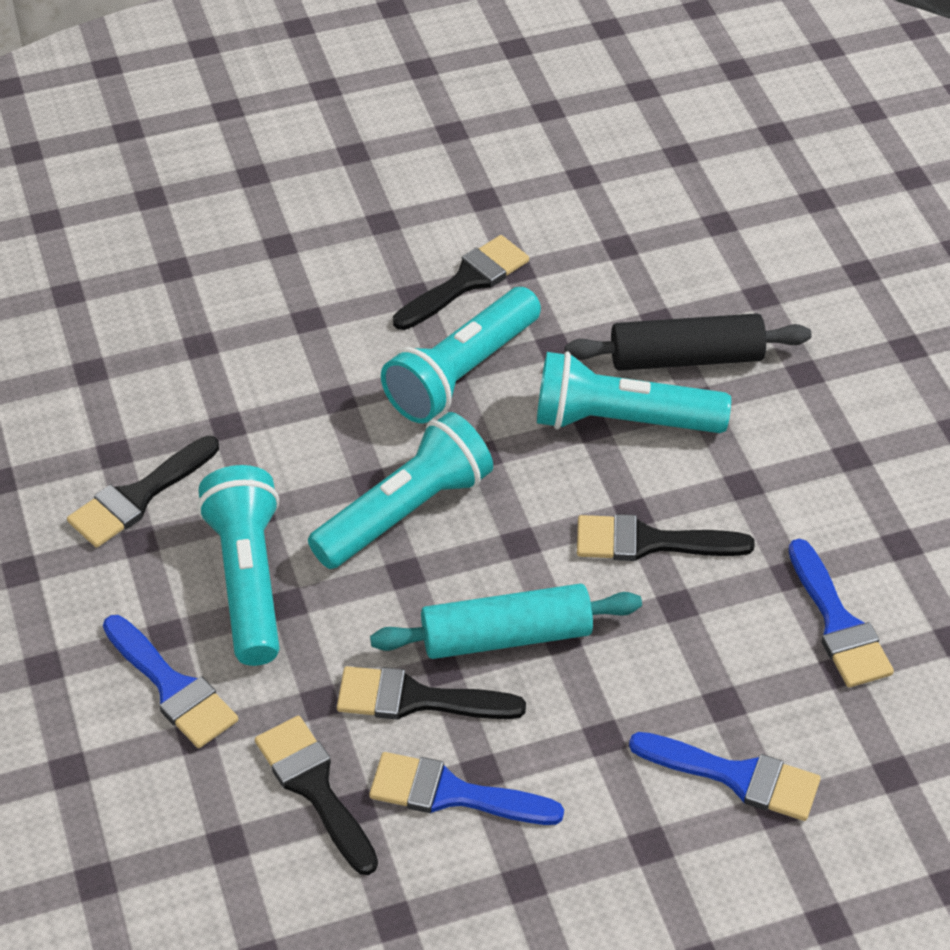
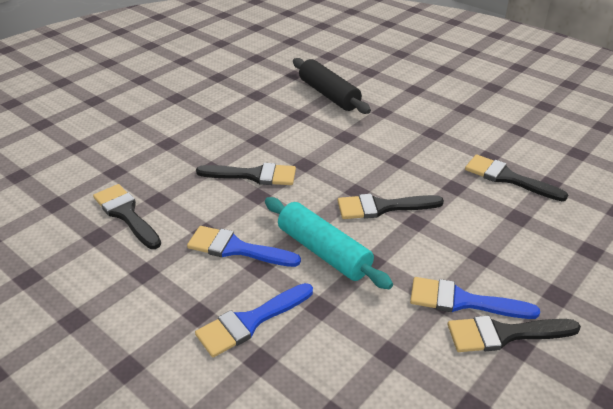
blue brush: 4 -> 3
turquoise flashlight: 4 -> 0

